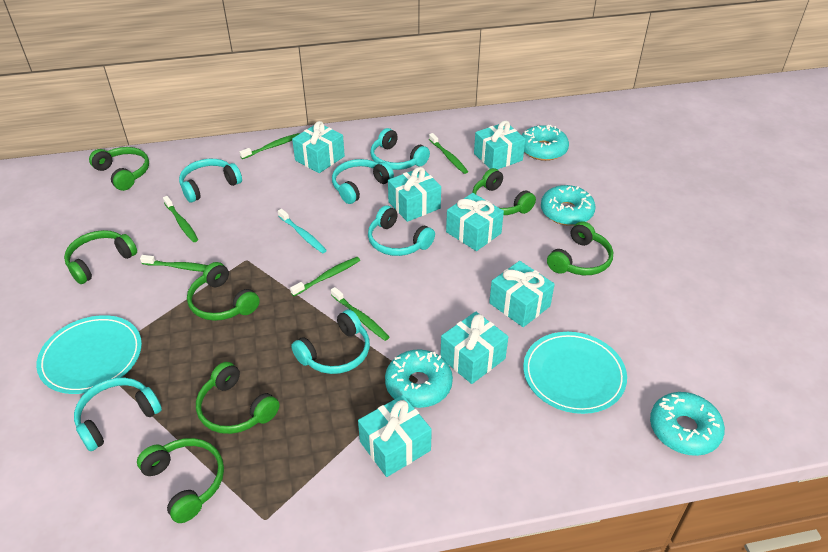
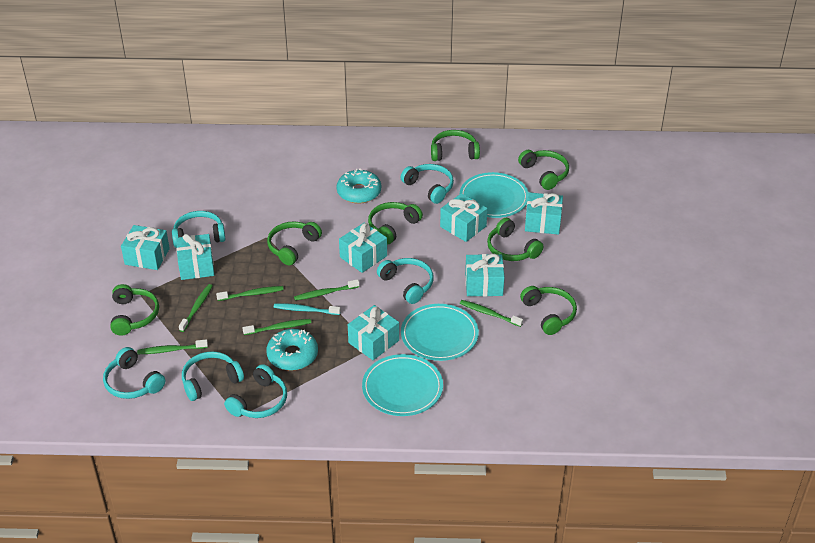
turquoise donut: 4 -> 2
turquoise plate: 2 -> 3

